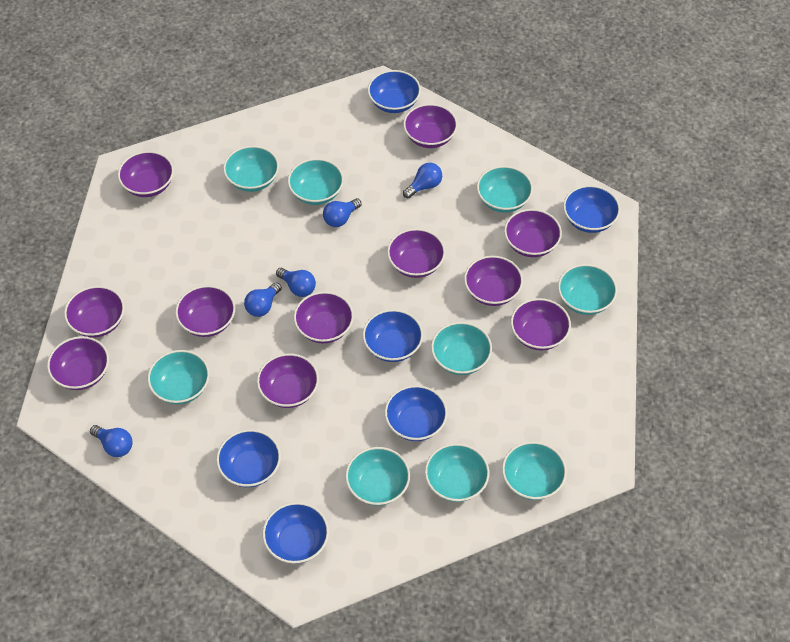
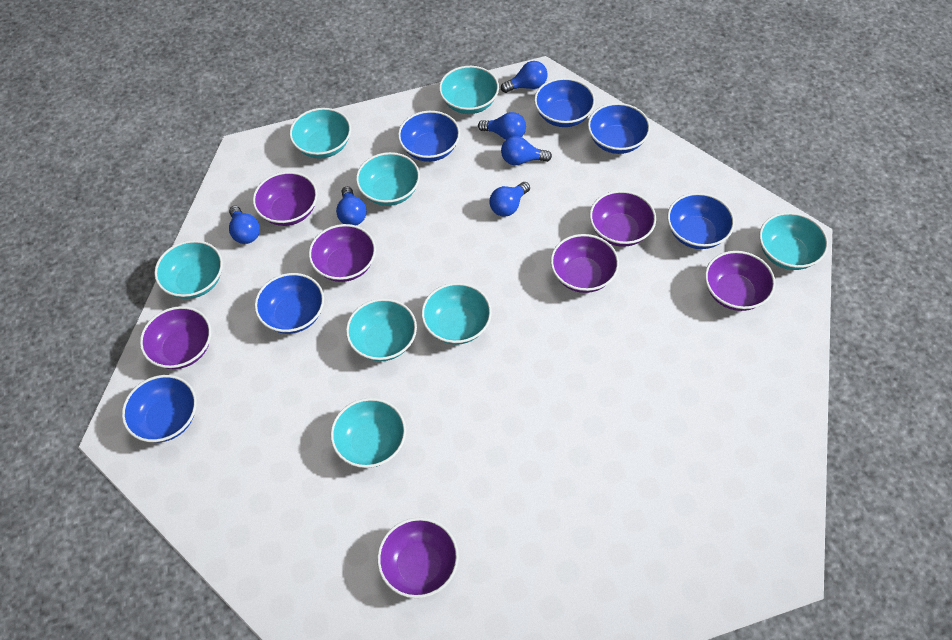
blue light bulb: 5 -> 6
purple bowl: 11 -> 7
turquoise bowl: 9 -> 8

